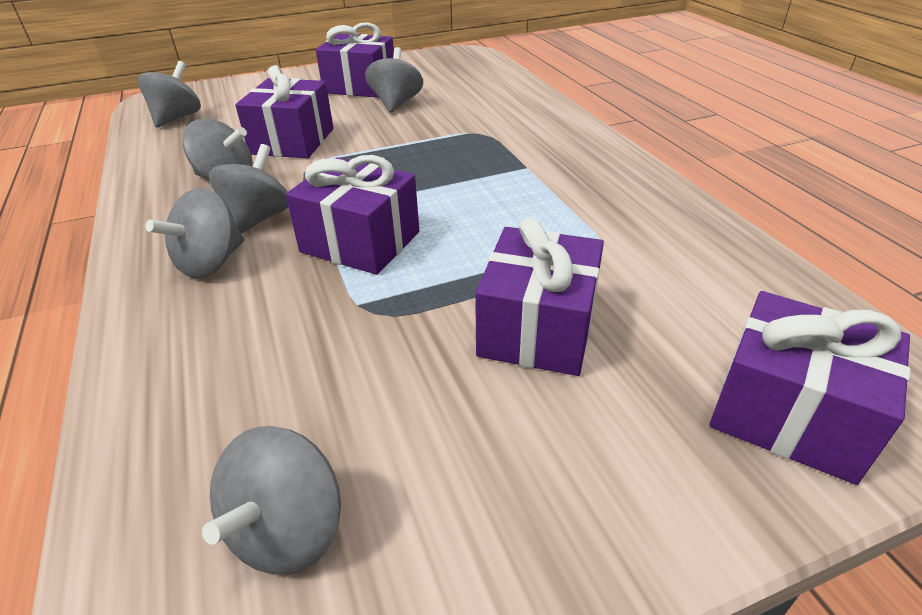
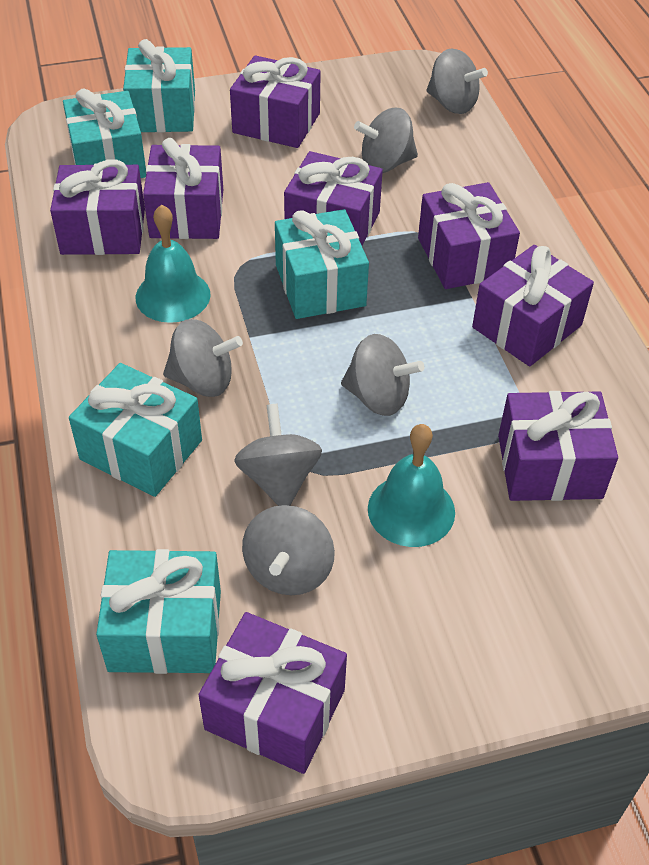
purple gift: 5 -> 8
turquoise bell: 0 -> 2
turquoise gift: 0 -> 5

